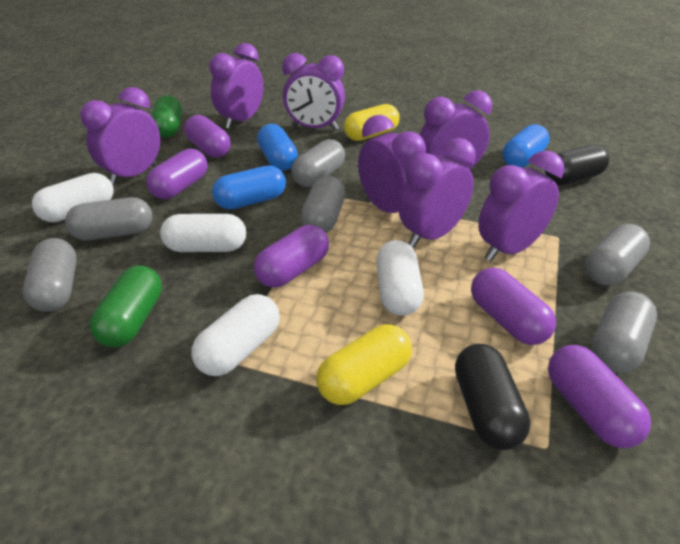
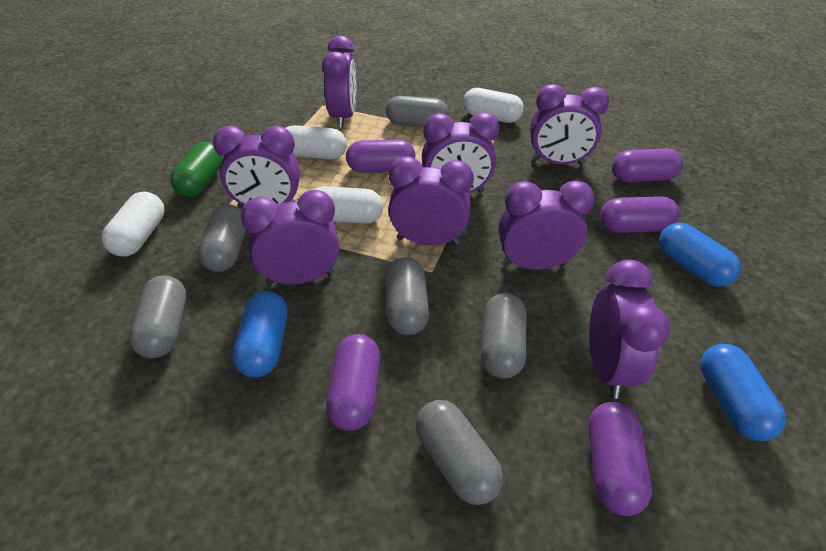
black capsule: 2 -> 0
green capsule: 2 -> 1
purple clock: 7 -> 8
yellow capsule: 2 -> 0

